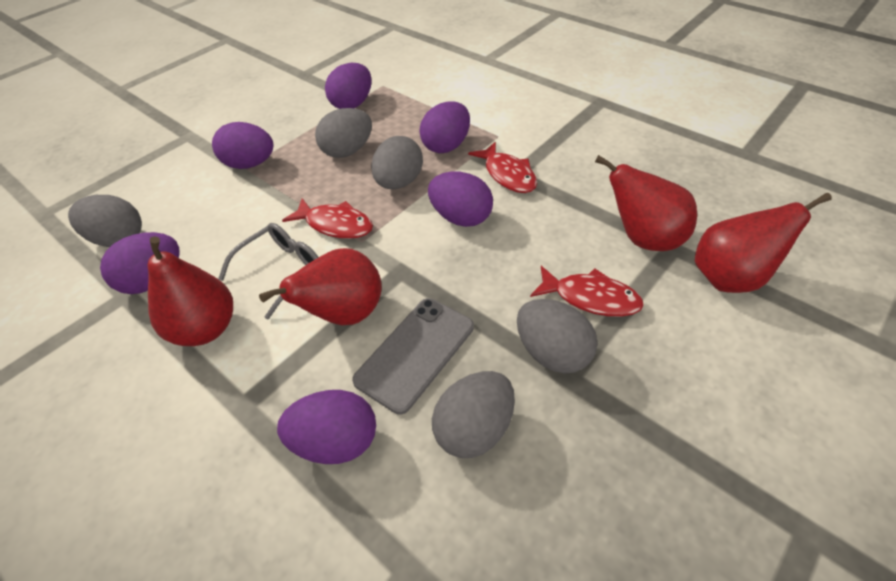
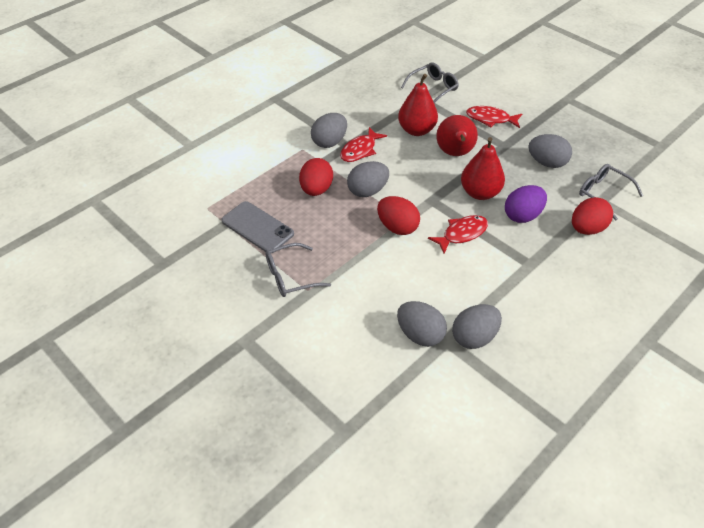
grey glasses: 1 -> 3
purple egg: 6 -> 1
red egg: 0 -> 3
red pear: 4 -> 3

